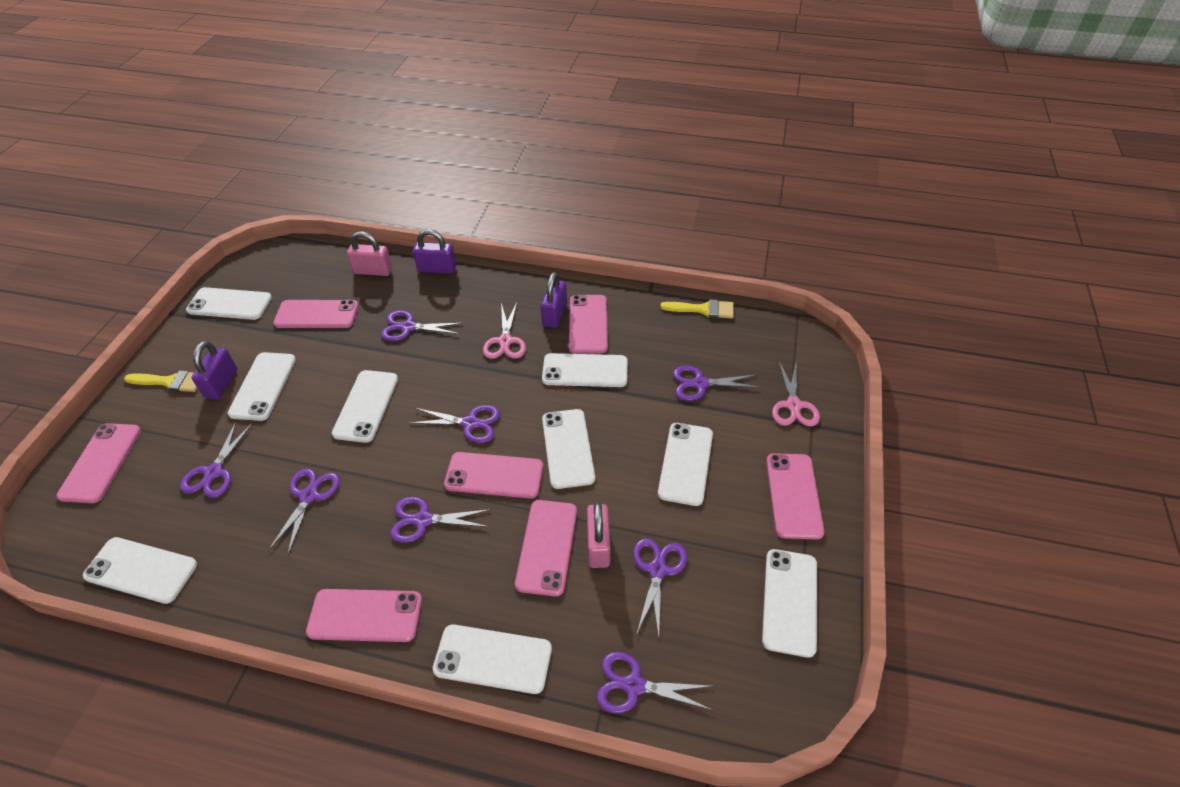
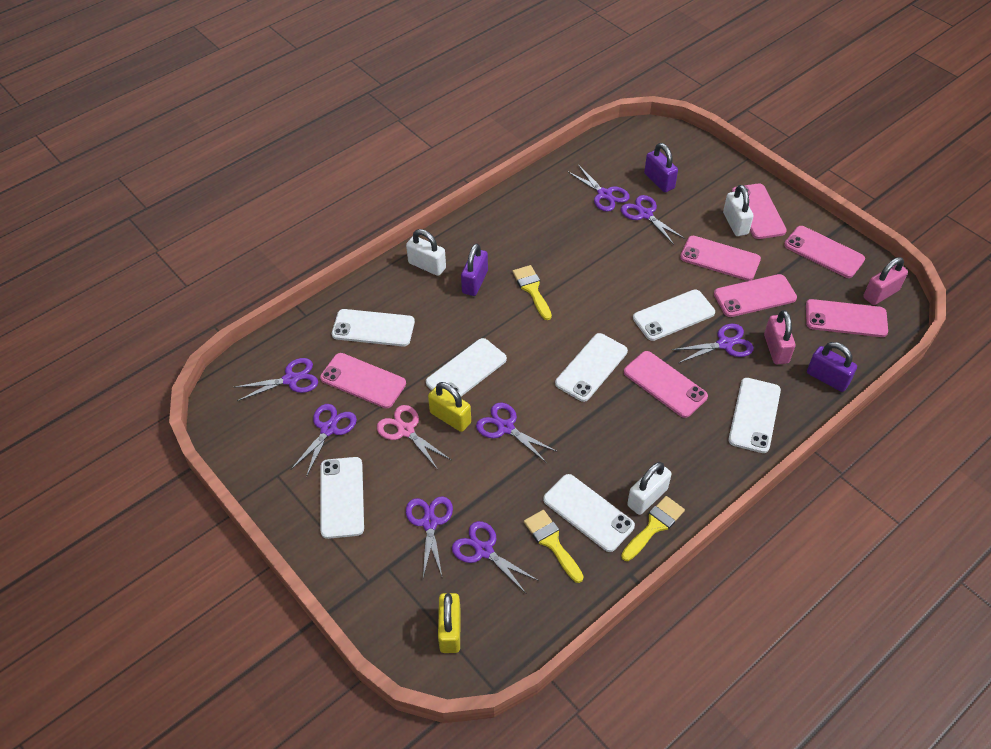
pink scissors: 2 -> 1
white padlock: 0 -> 3
white phone: 9 -> 7
yellow brush: 2 -> 3
yellow padlock: 0 -> 2

